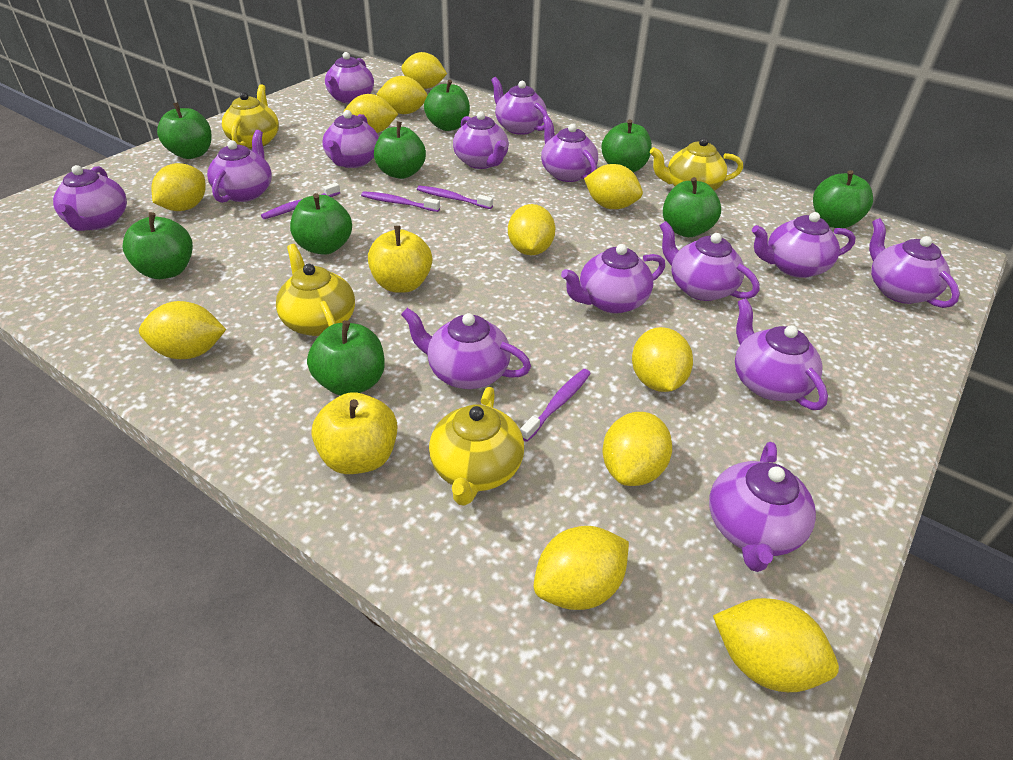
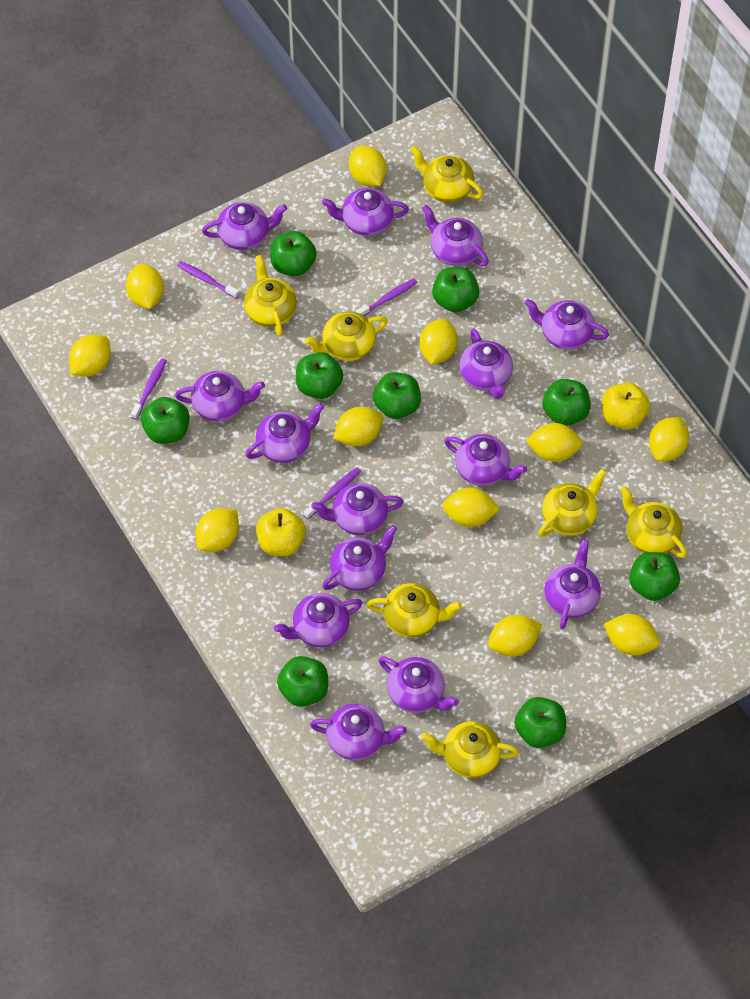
yellow teapot: 4 -> 7

